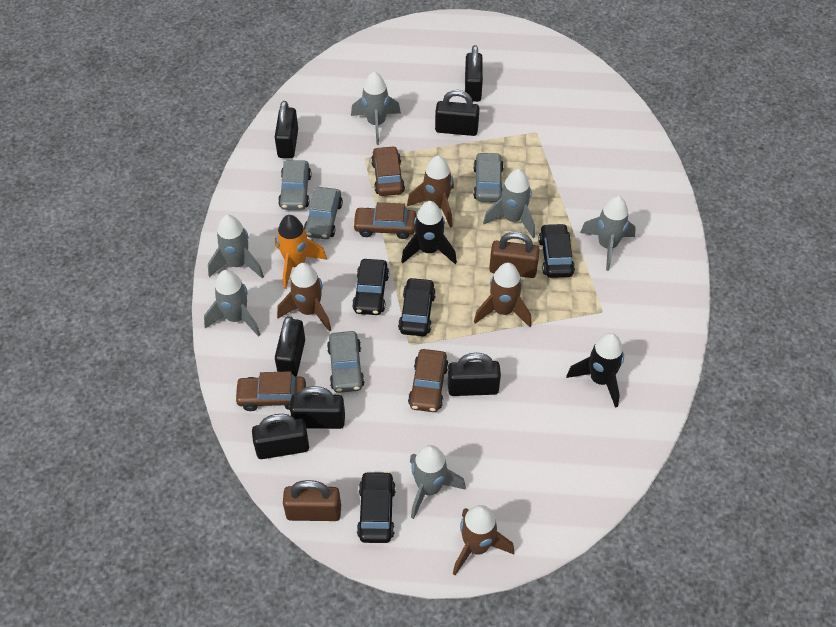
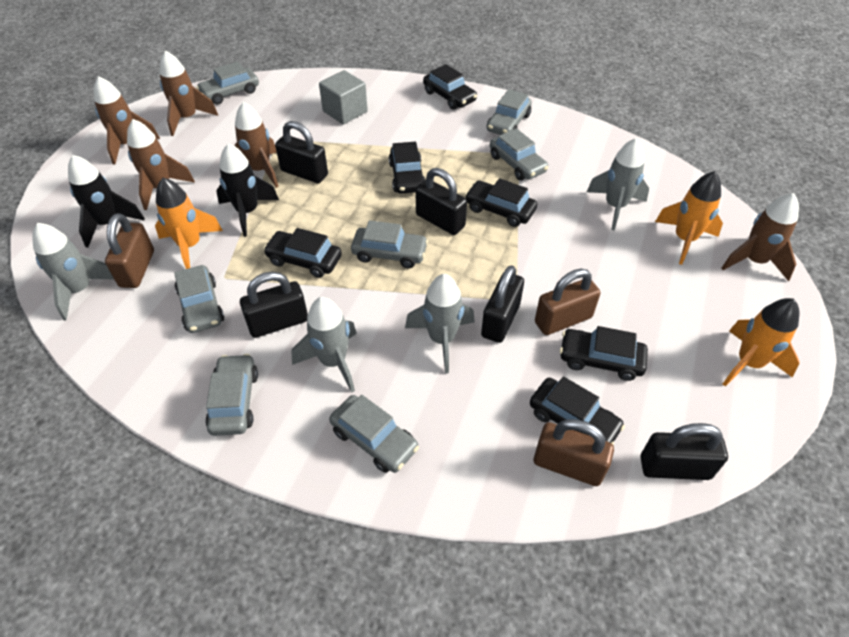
black car: 4 -> 6
black padlock: 7 -> 5
brown car: 4 -> 0
brown padlock: 2 -> 3
brown rocket: 4 -> 5
grey car: 4 -> 7
grey cube: 0 -> 1
grey rocket: 6 -> 4
orange rocket: 1 -> 3

